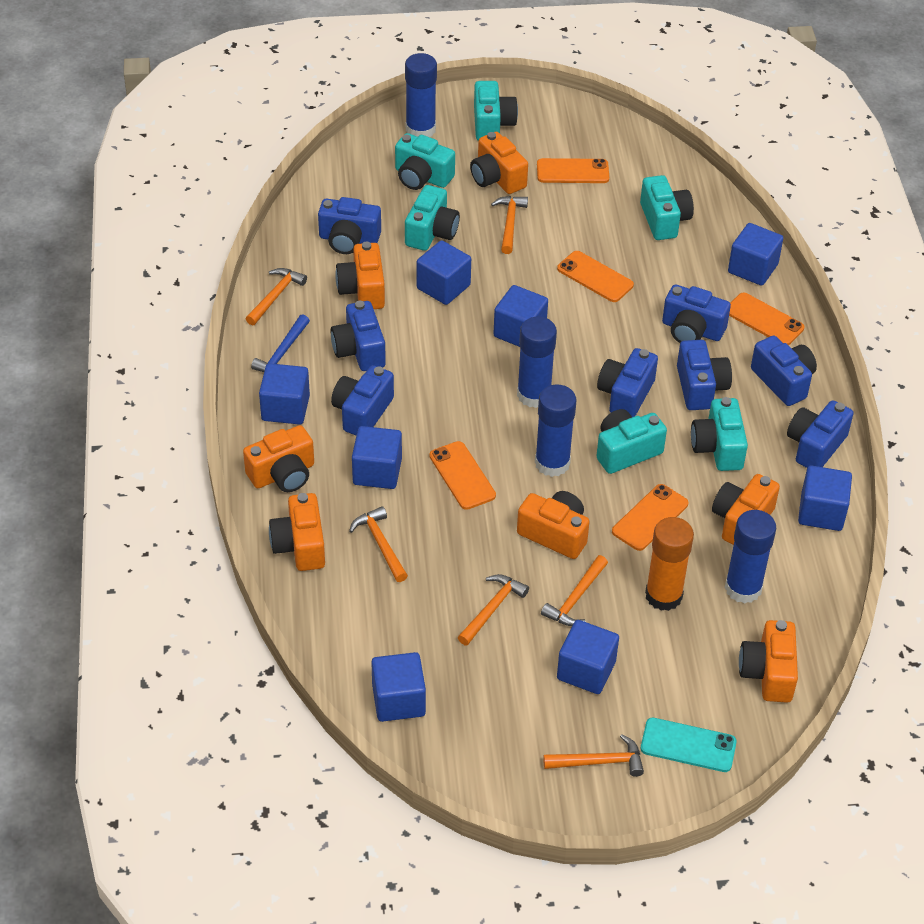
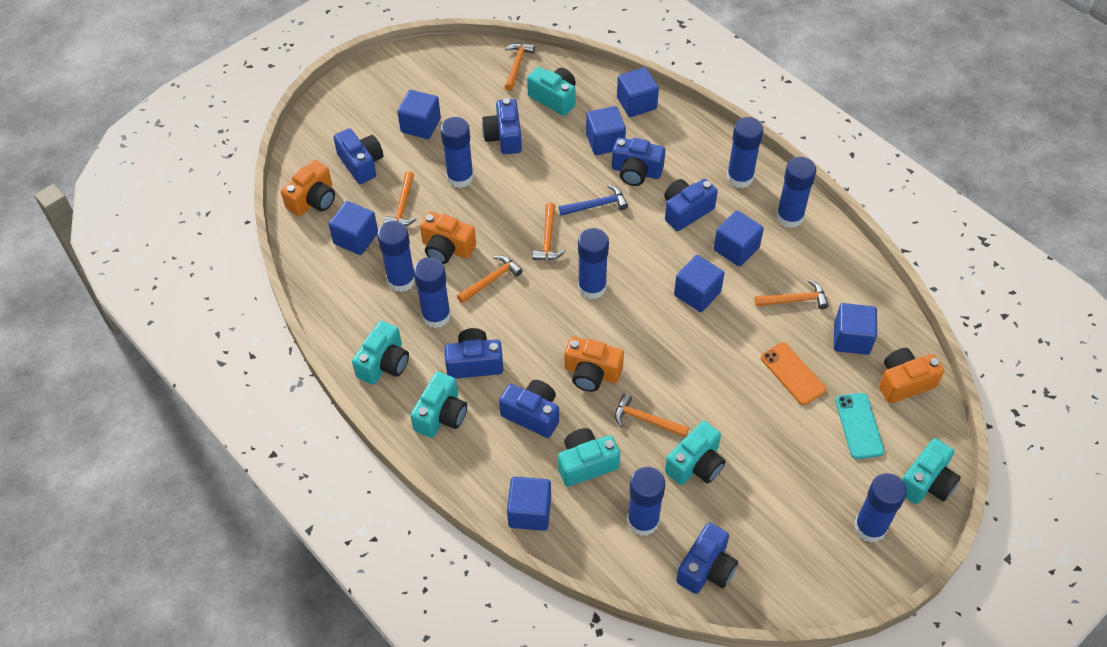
blue camera: 8 -> 7
blue glue stick: 4 -> 8
orange camera: 7 -> 4
orange glue stick: 1 -> 0
orange phone: 5 -> 1

